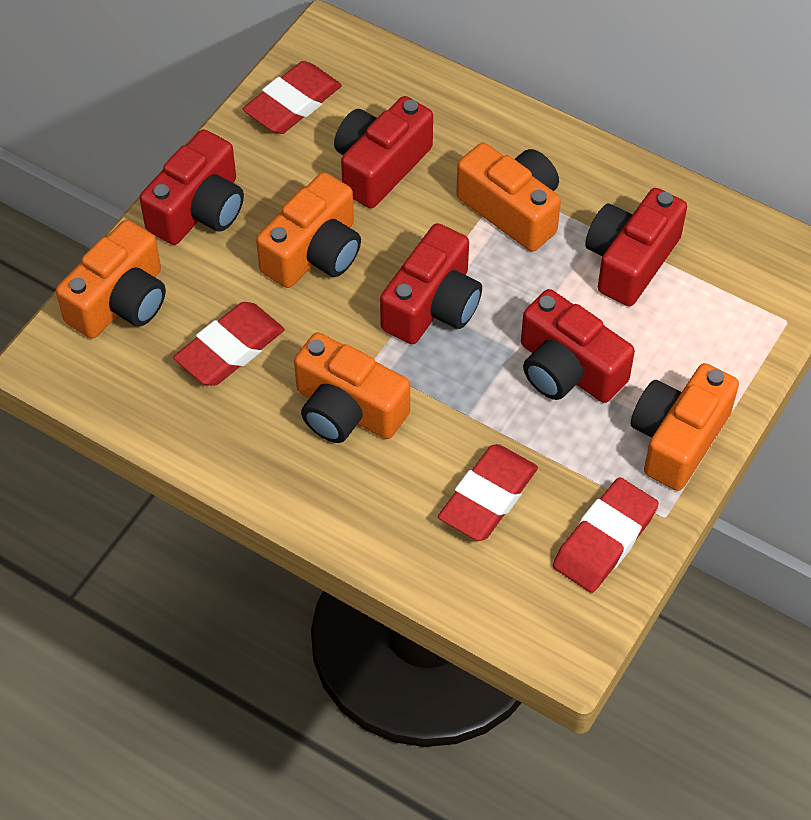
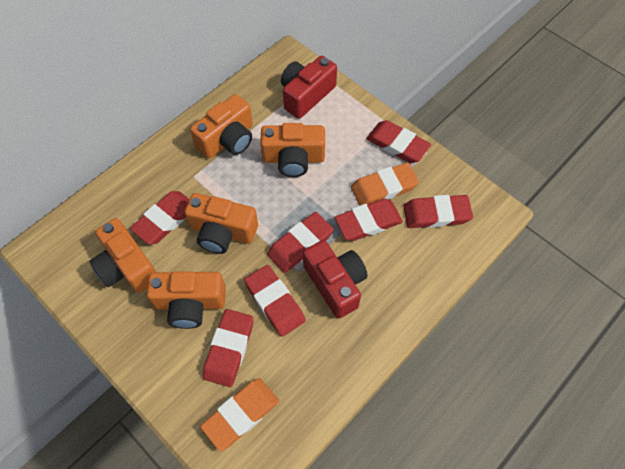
orange eraser: 0 -> 2
red camera: 5 -> 2
red eraser: 4 -> 7

